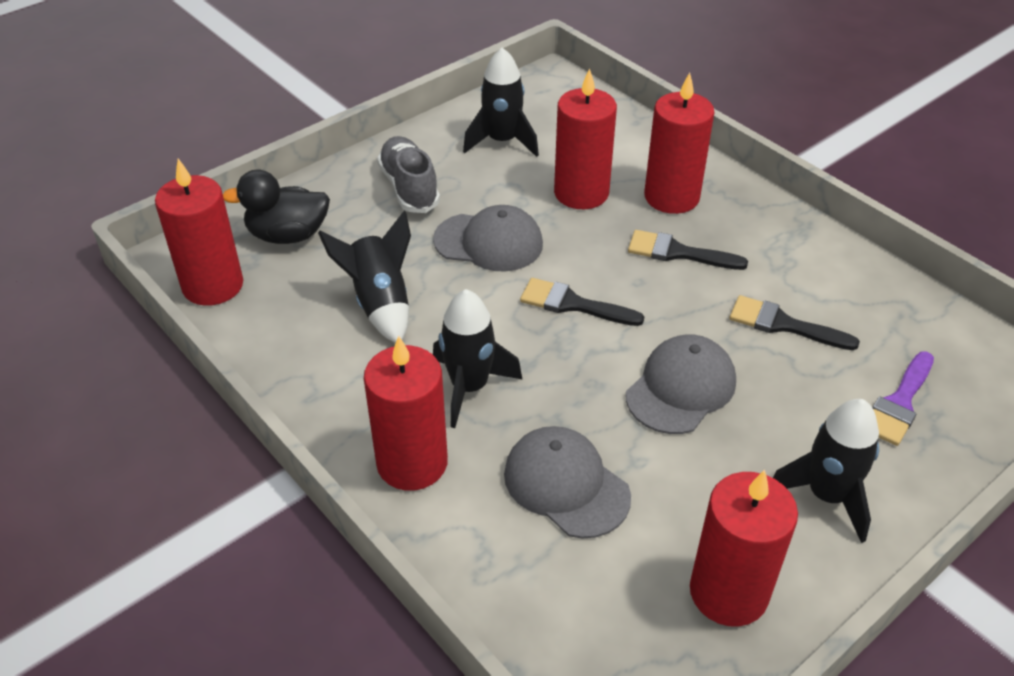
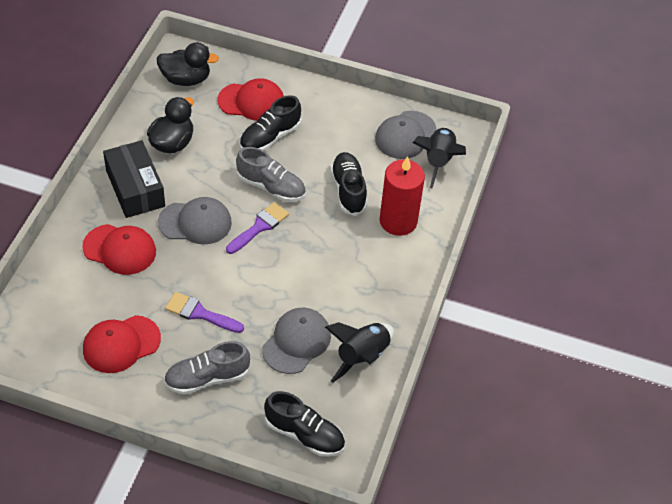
black box: 0 -> 1
black brush: 3 -> 0
black duck: 1 -> 2
black rocket: 4 -> 2
black shoe: 0 -> 3
grey shoe: 1 -> 2
purple brush: 1 -> 2
red candle: 5 -> 1
red cap: 0 -> 3

